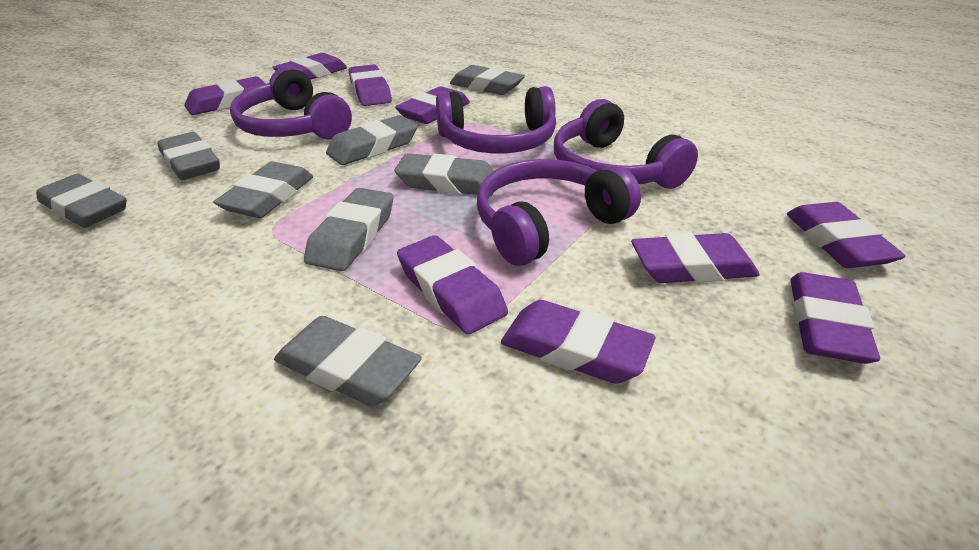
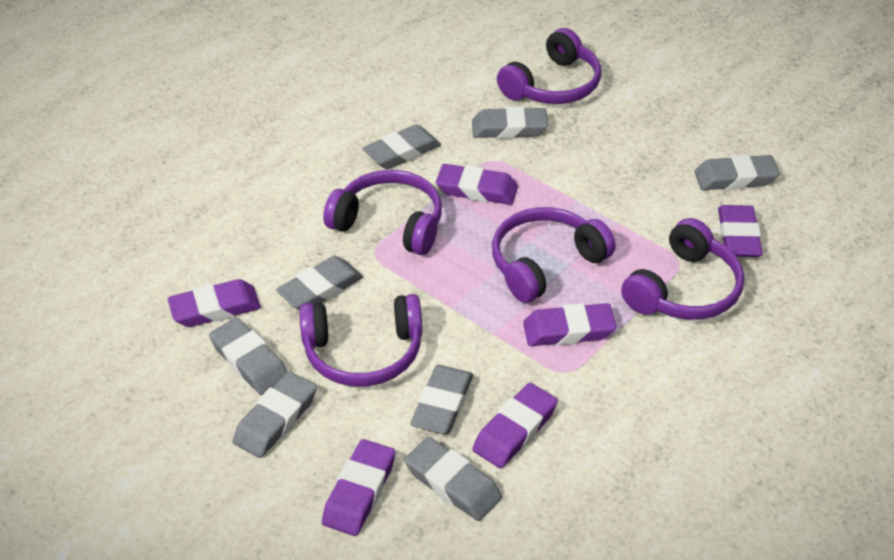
purple eraser: 9 -> 6
purple headphones: 4 -> 5

